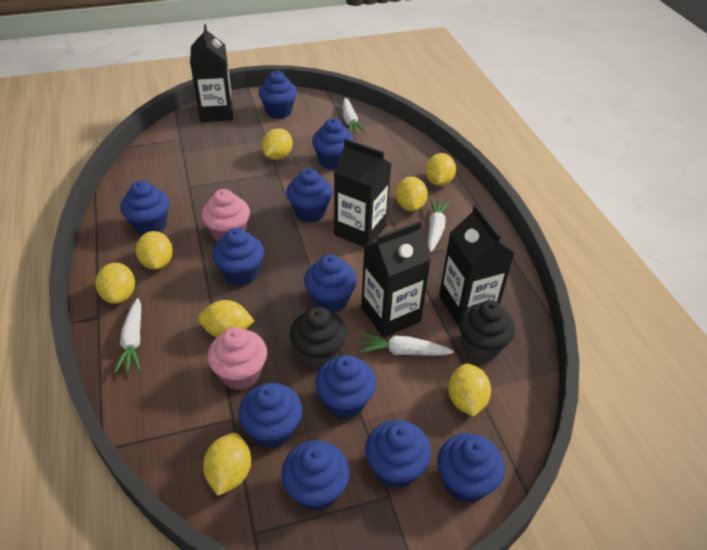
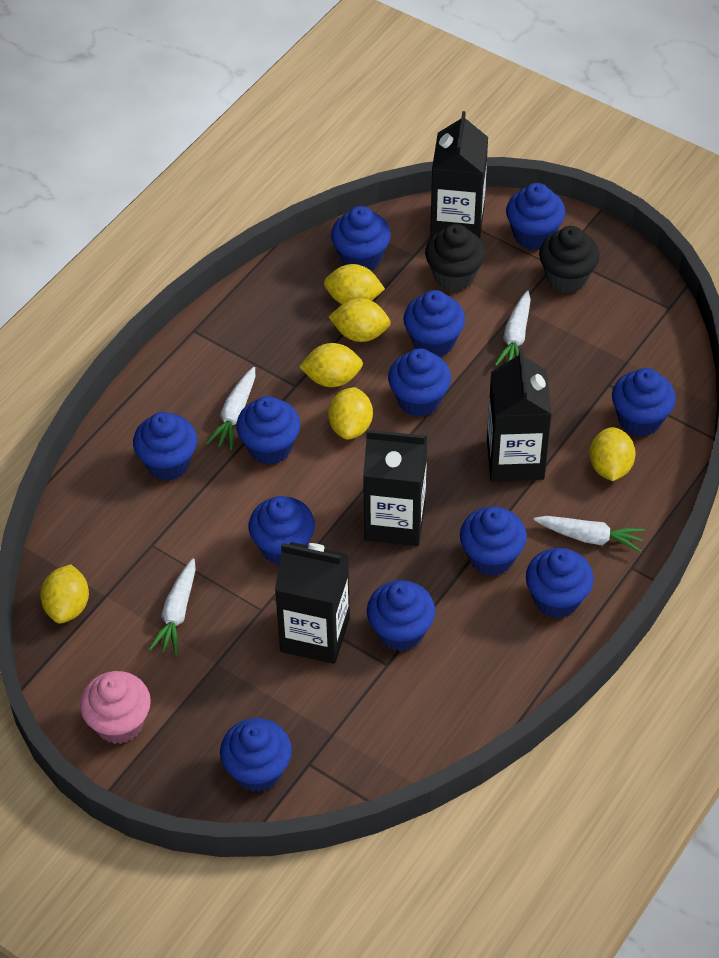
blue cupcake: 11 -> 12
pink cupcake: 2 -> 1
yellow lemon: 8 -> 6

